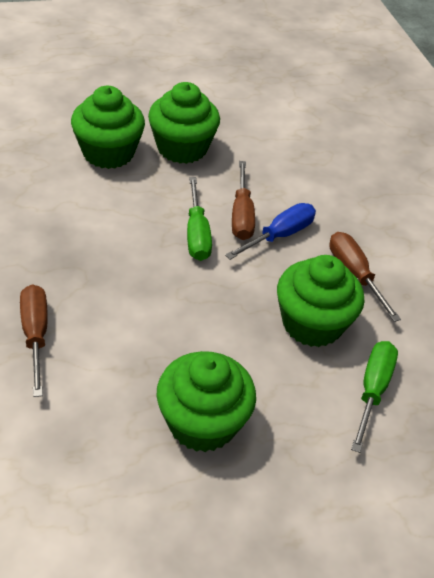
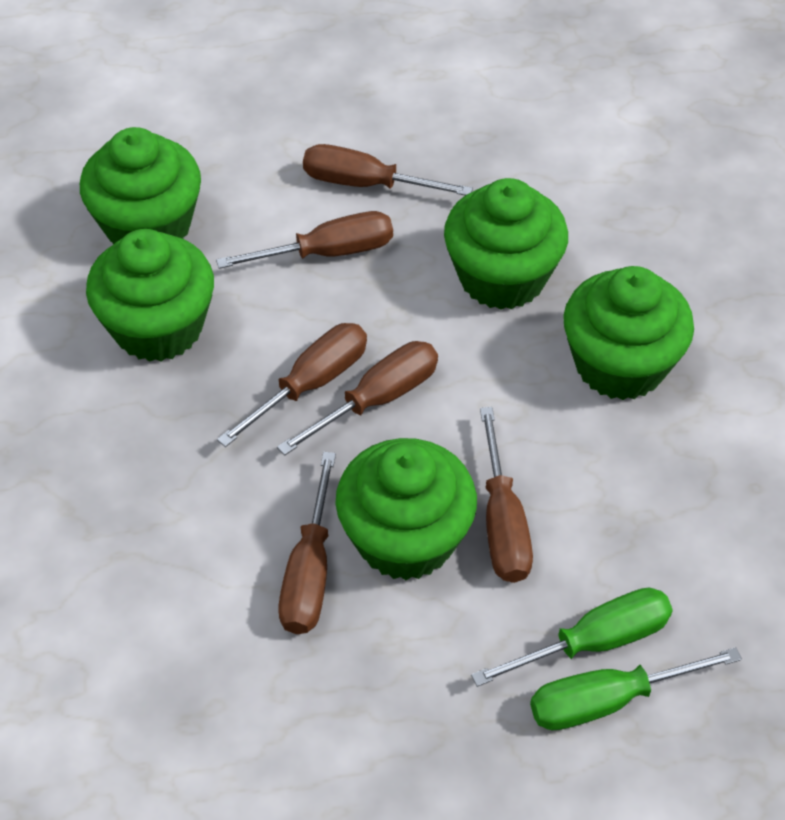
blue screwdriver: 1 -> 0
brown screwdriver: 3 -> 6
green cupcake: 4 -> 5

